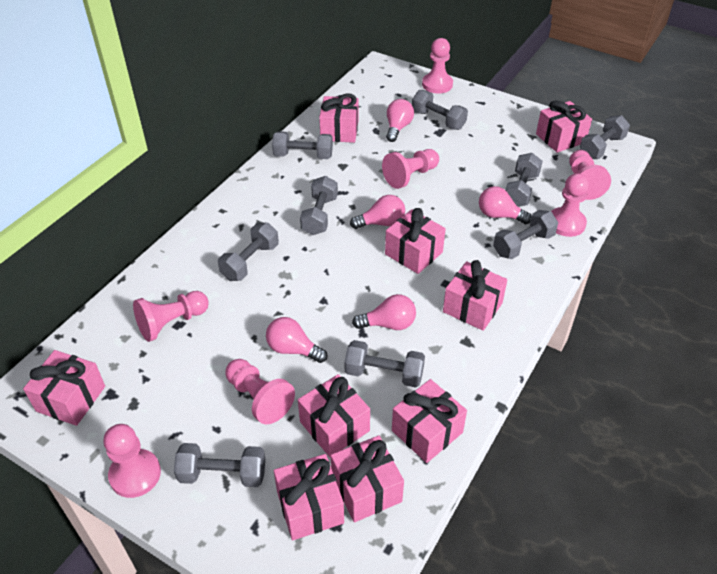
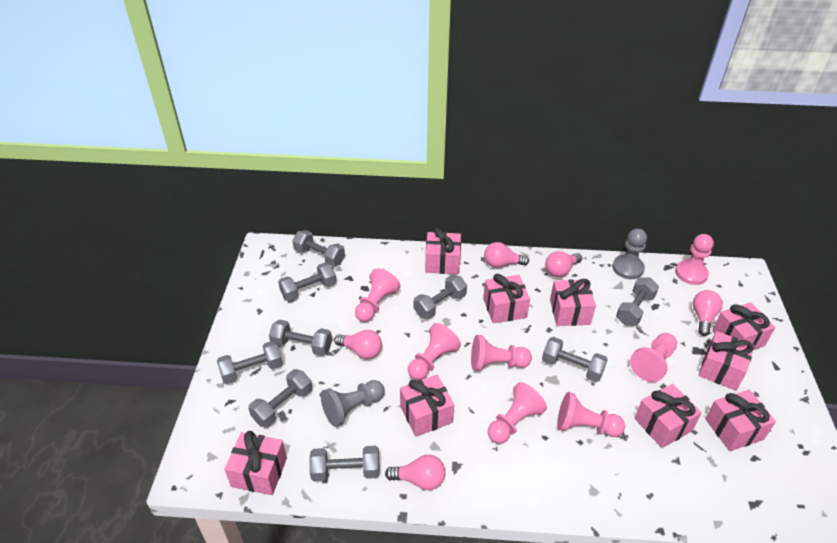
grey pawn: 0 -> 2

